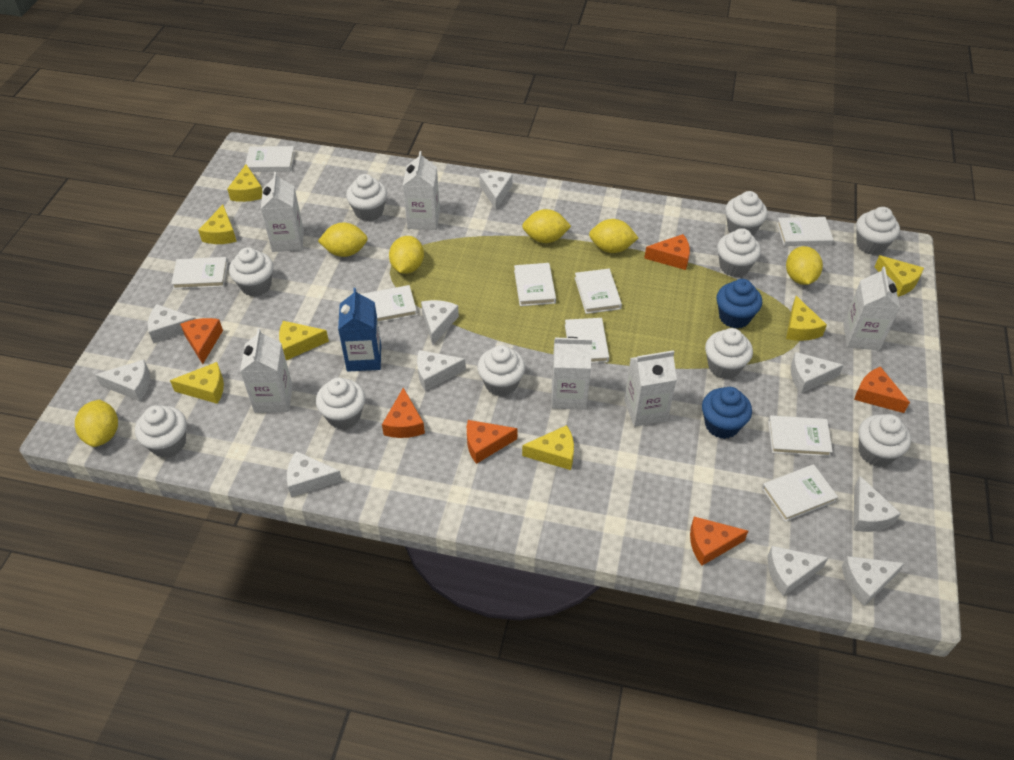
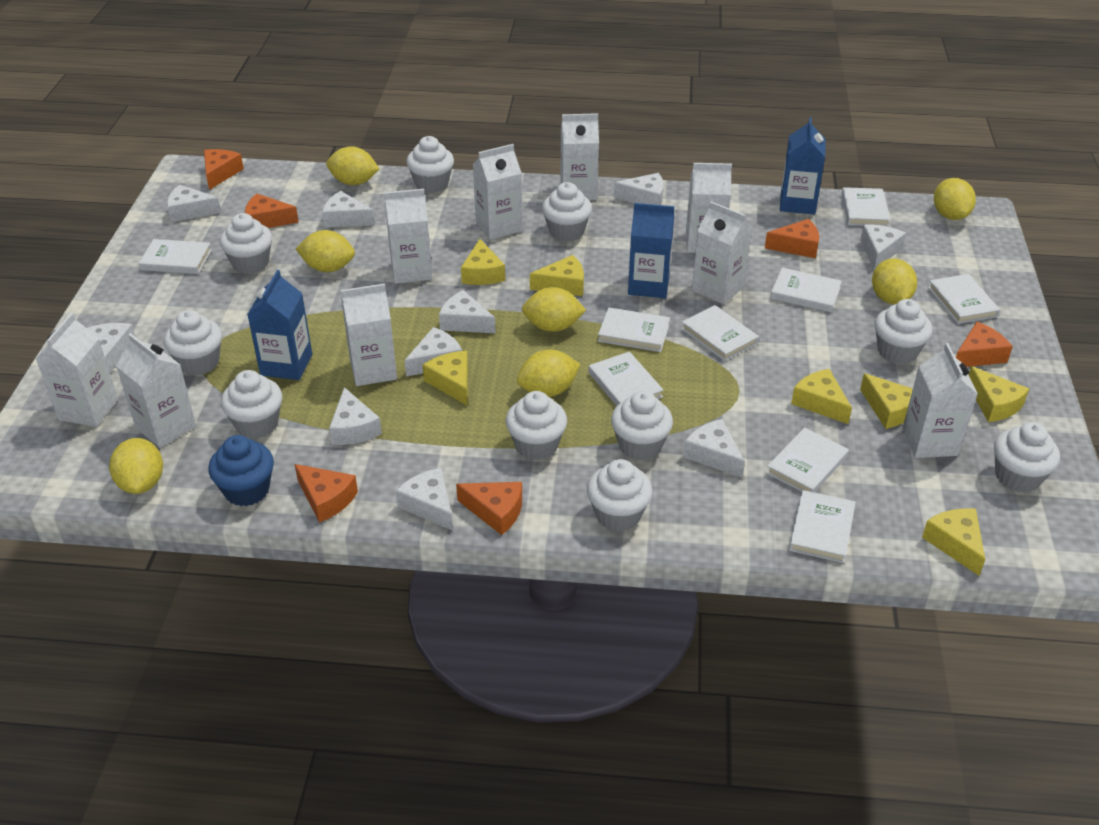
blue carton: 1 -> 3
blue cupcake: 2 -> 1
white carton: 6 -> 9
yellow lemon: 6 -> 7

